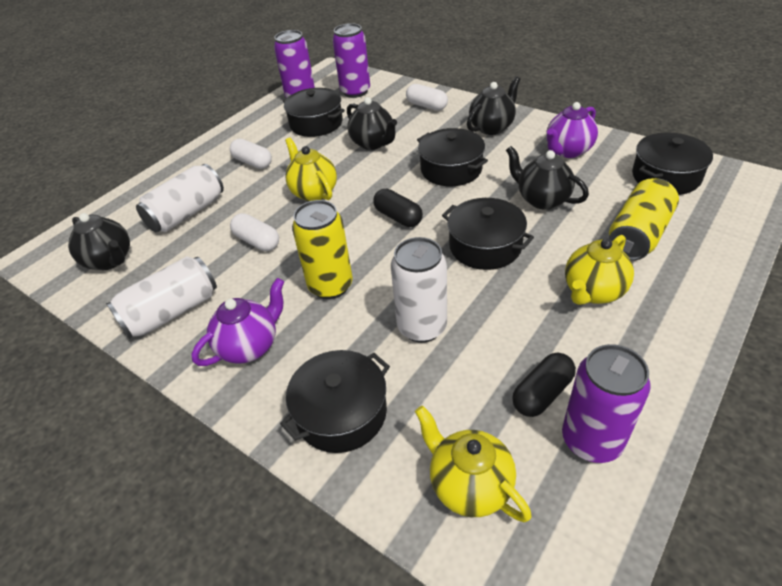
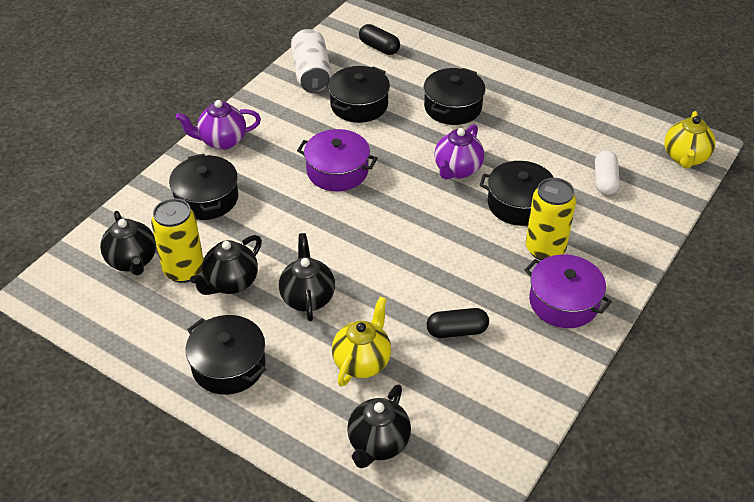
purple can: 3 -> 0
purple pot: 0 -> 2
white can: 3 -> 1
white capsule: 3 -> 1
yellow teapot: 3 -> 2

